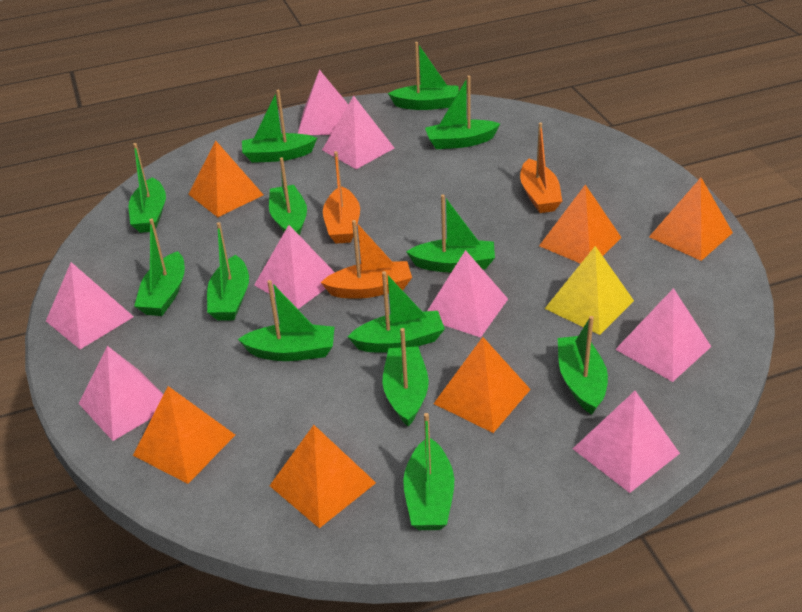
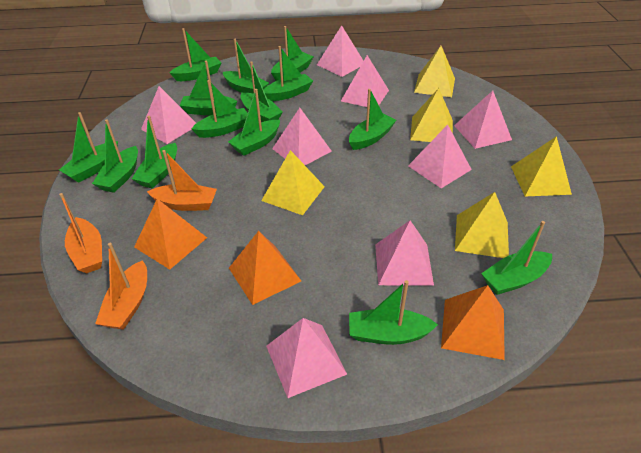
green boat: 13 -> 14
orange pyramid: 6 -> 3
yellow pyramid: 1 -> 5

